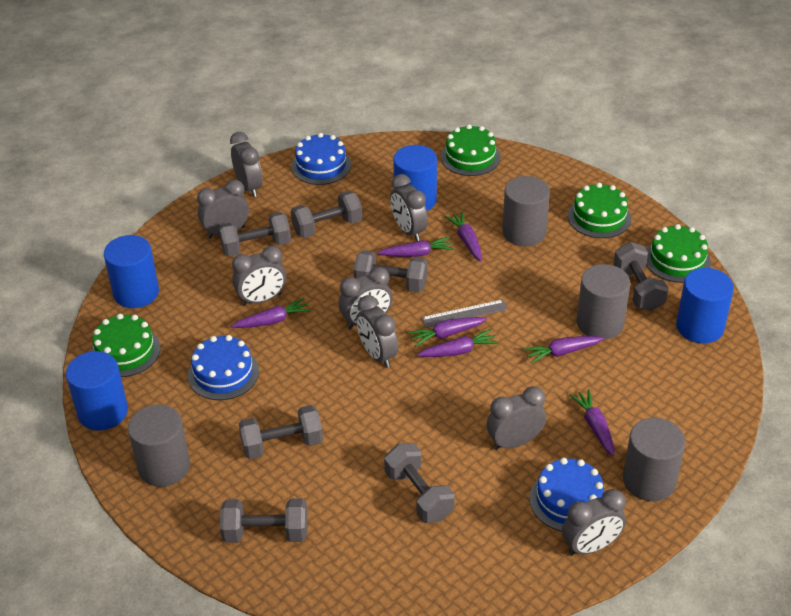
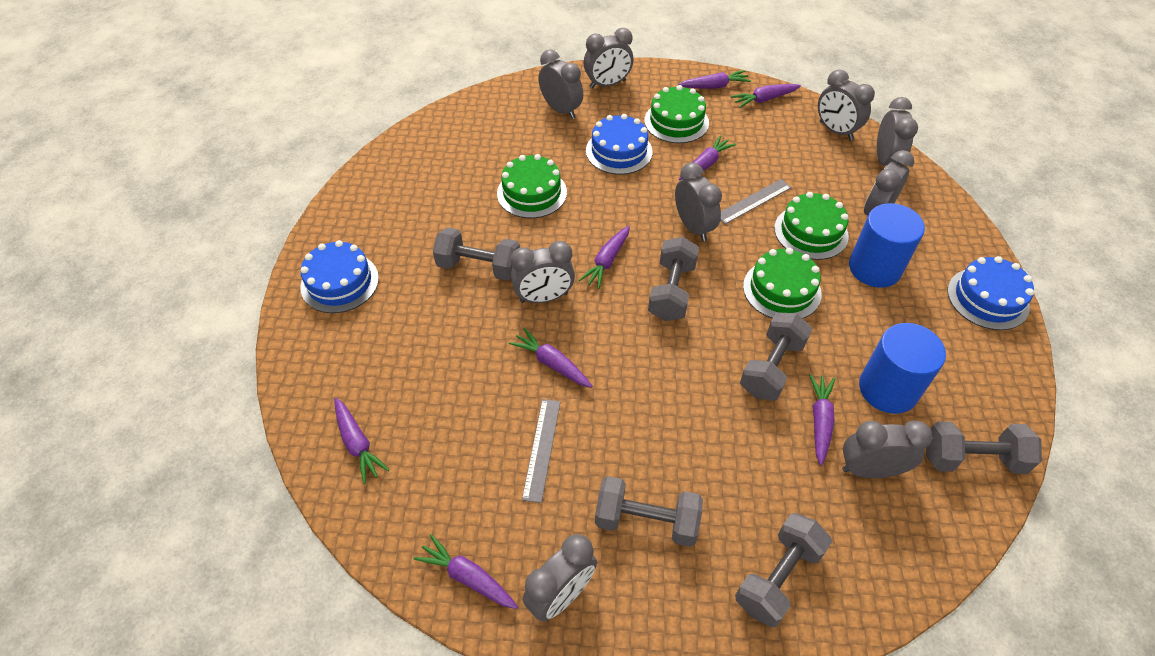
blue cylinder: 4 -> 2
grey clock: 8 -> 9
grey cylinder: 4 -> 0
grey dumbbell: 7 -> 6
grey ruler: 1 -> 2
purple carrot: 7 -> 8

